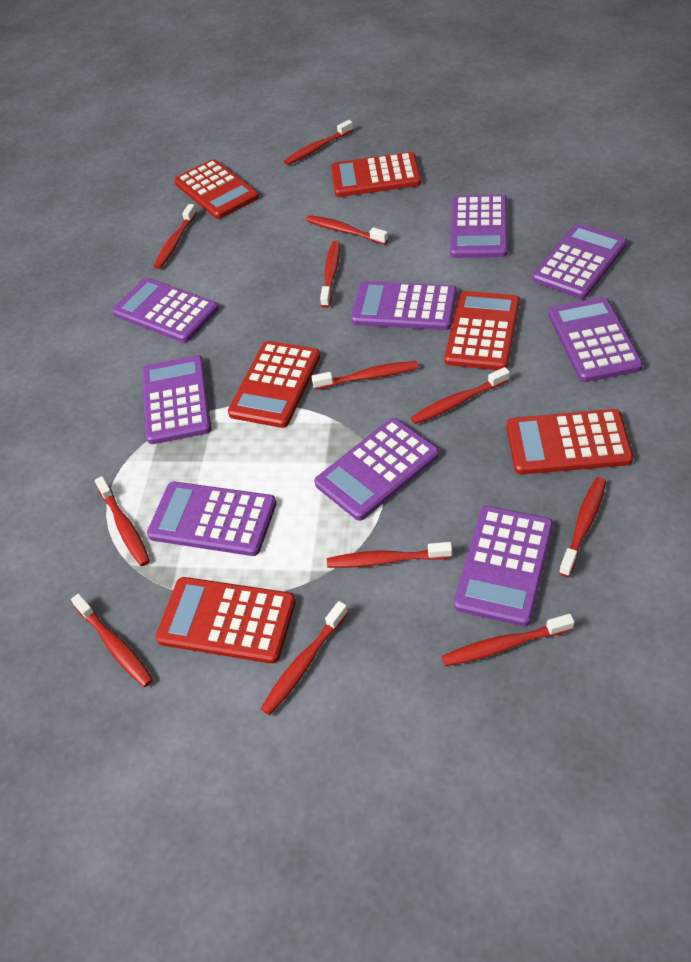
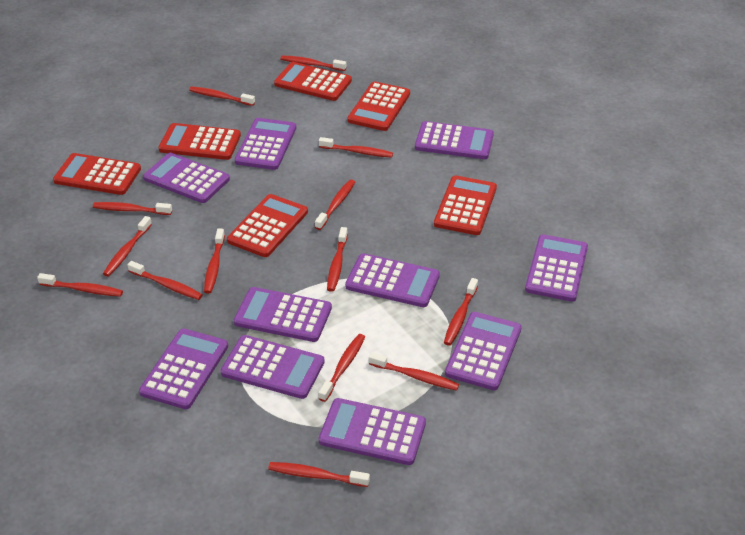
purple calculator: 9 -> 10
red toothbrush: 12 -> 14

